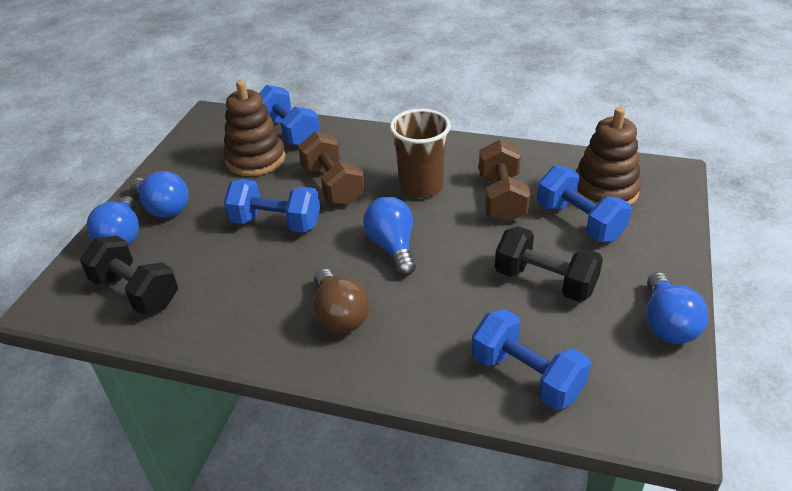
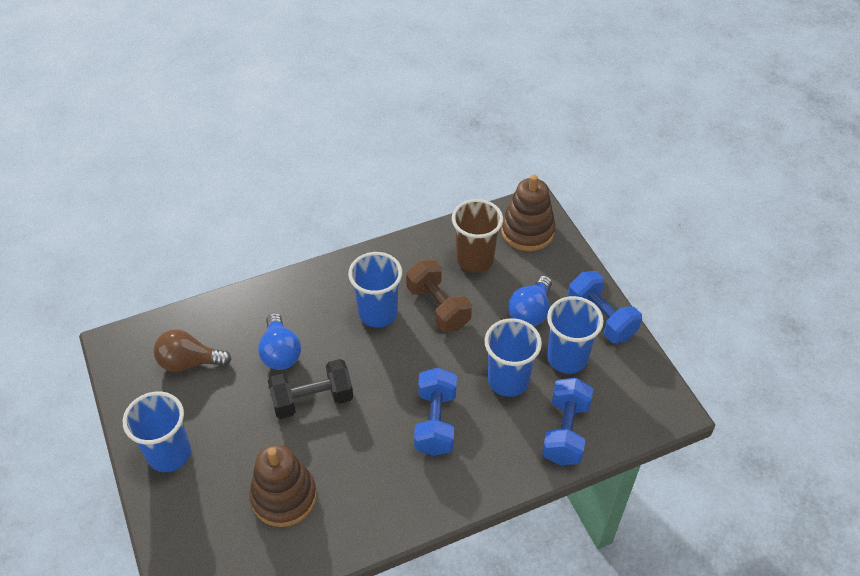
black dumbbell: 2 -> 1
blue cup: 0 -> 4
blue dumbbell: 4 -> 3
blue light bulb: 4 -> 2
brown dumbbell: 2 -> 1

